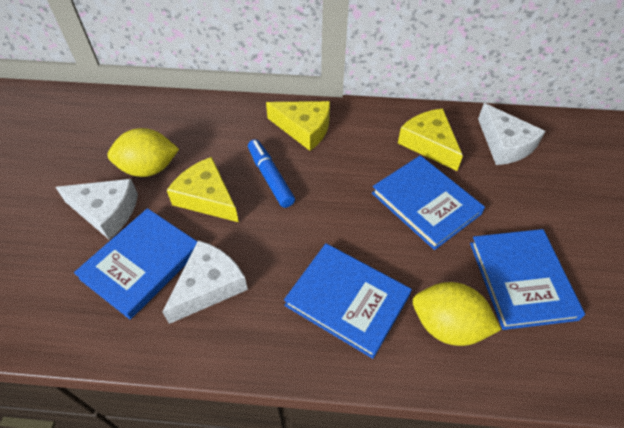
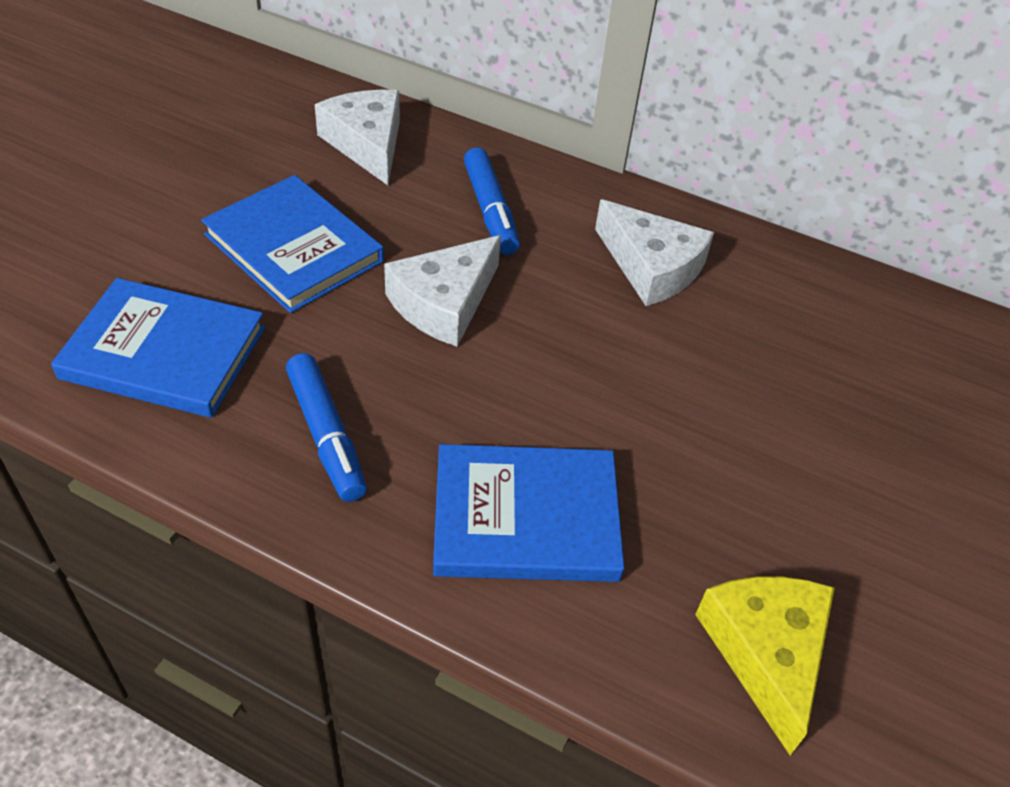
blue book: 4 -> 3
blue marker: 1 -> 2
yellow cheese: 3 -> 1
yellow lemon: 2 -> 0

